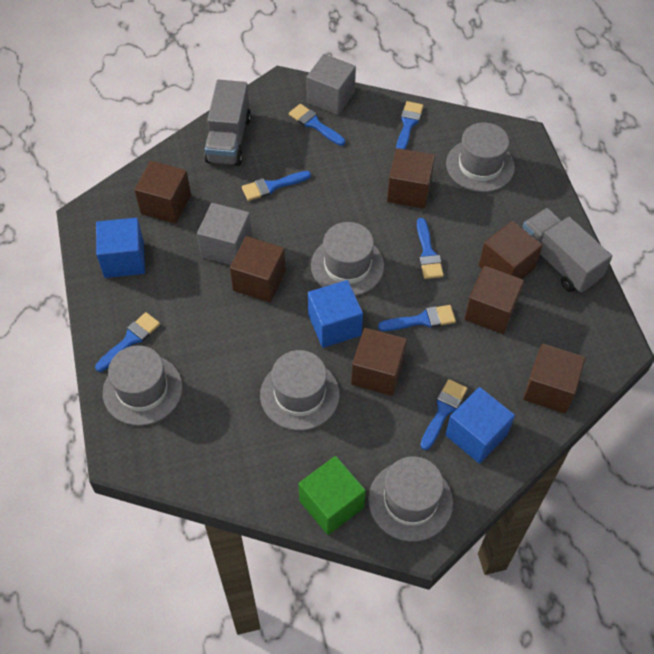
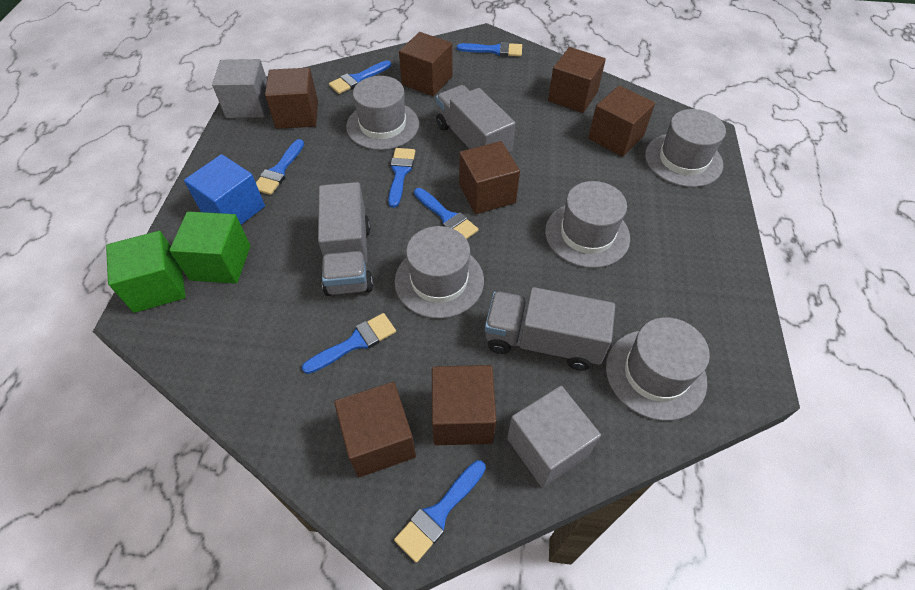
blue cube: 3 -> 1
green cube: 1 -> 2
grey truck: 2 -> 3

